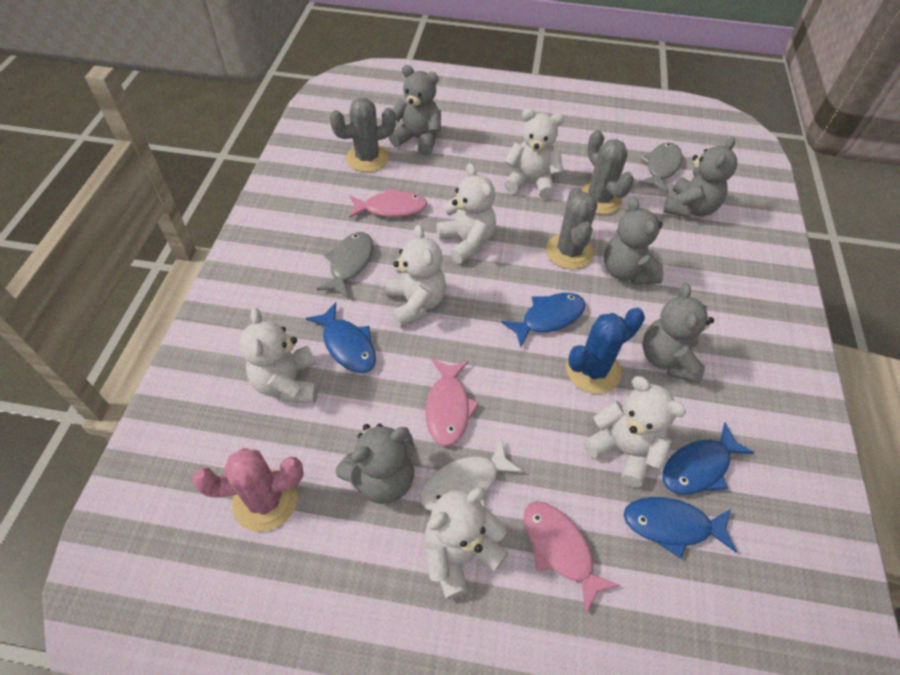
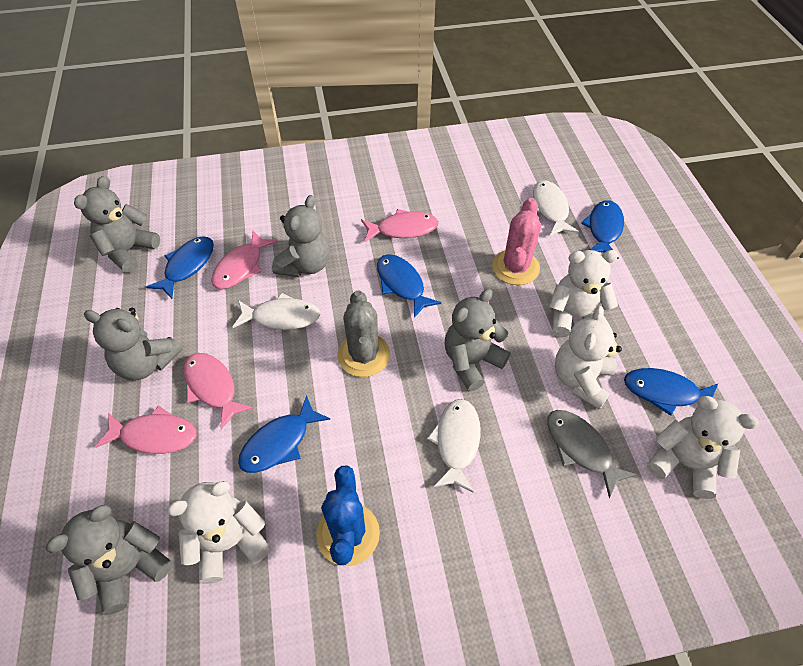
blue fish: 4 -> 5
grey cactus: 3 -> 1
grey fish: 2 -> 1
pink fish: 3 -> 4
white fish: 1 -> 3
white teddy bear: 6 -> 4

